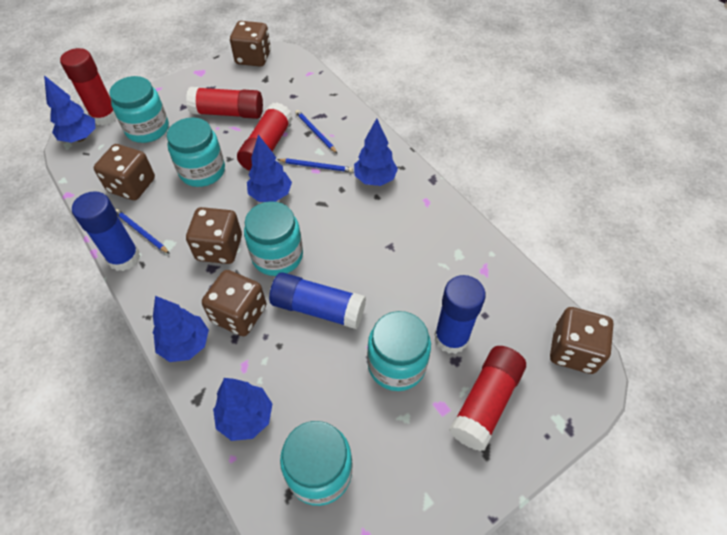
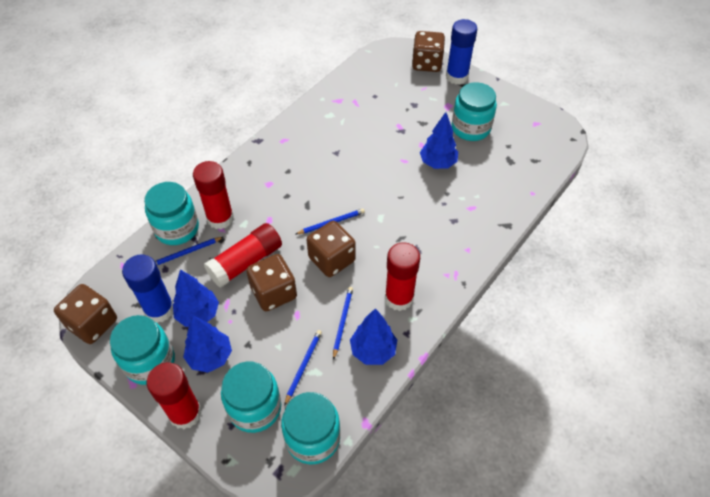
blue glue stick: 3 -> 2
blue pencil: 3 -> 4
blue tree: 5 -> 4
brown dice: 5 -> 4

